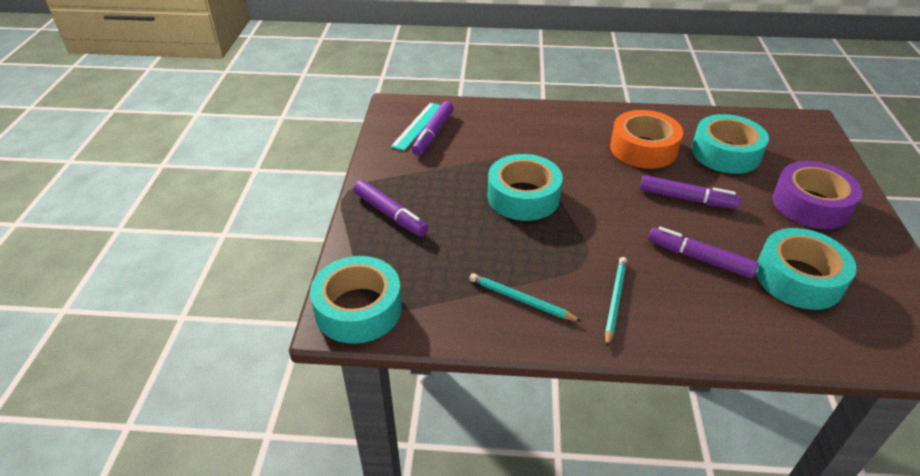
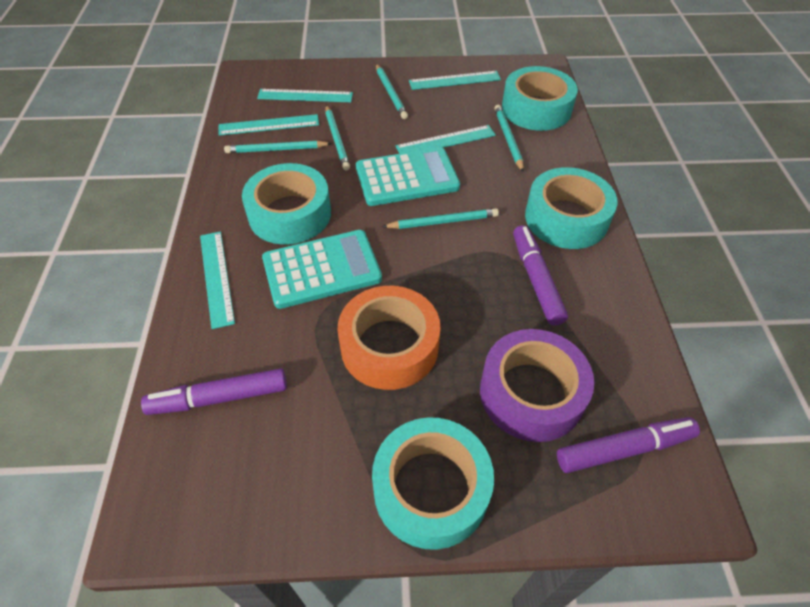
purple marker: 4 -> 3
turquoise calculator: 0 -> 2
turquoise pencil: 2 -> 5
turquoise ruler: 1 -> 5

